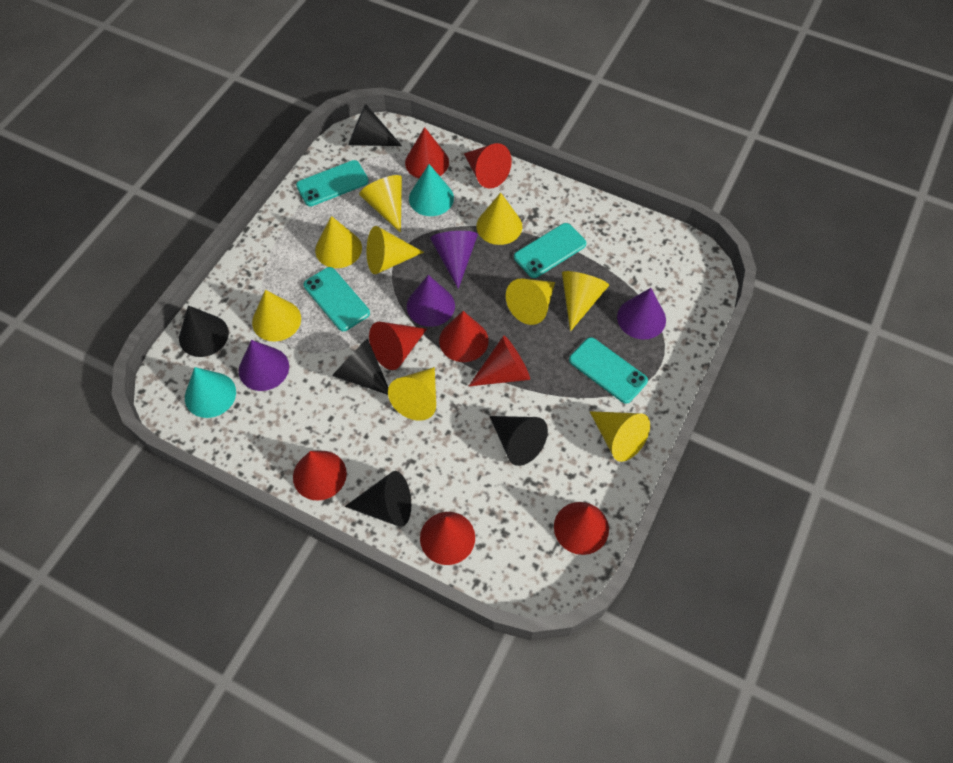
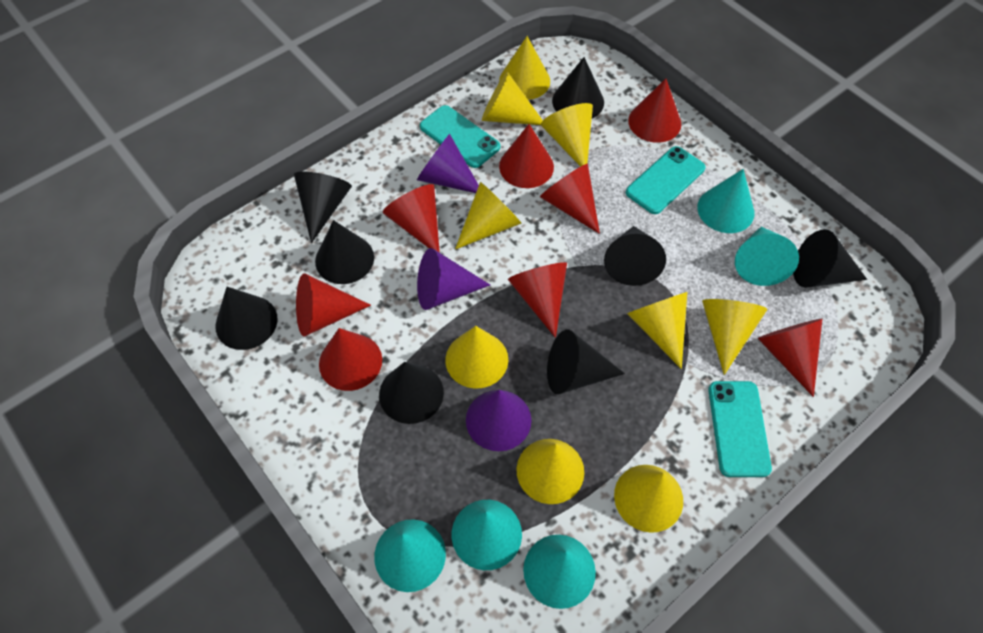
black cone: 5 -> 8
purple cone: 4 -> 3
turquoise cone: 2 -> 5
turquoise phone: 4 -> 3

